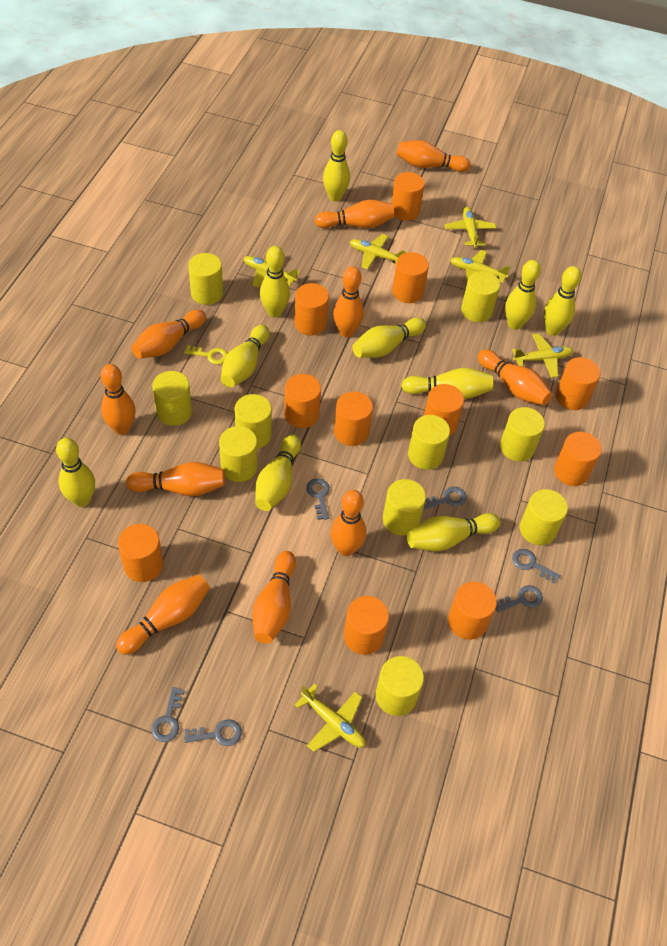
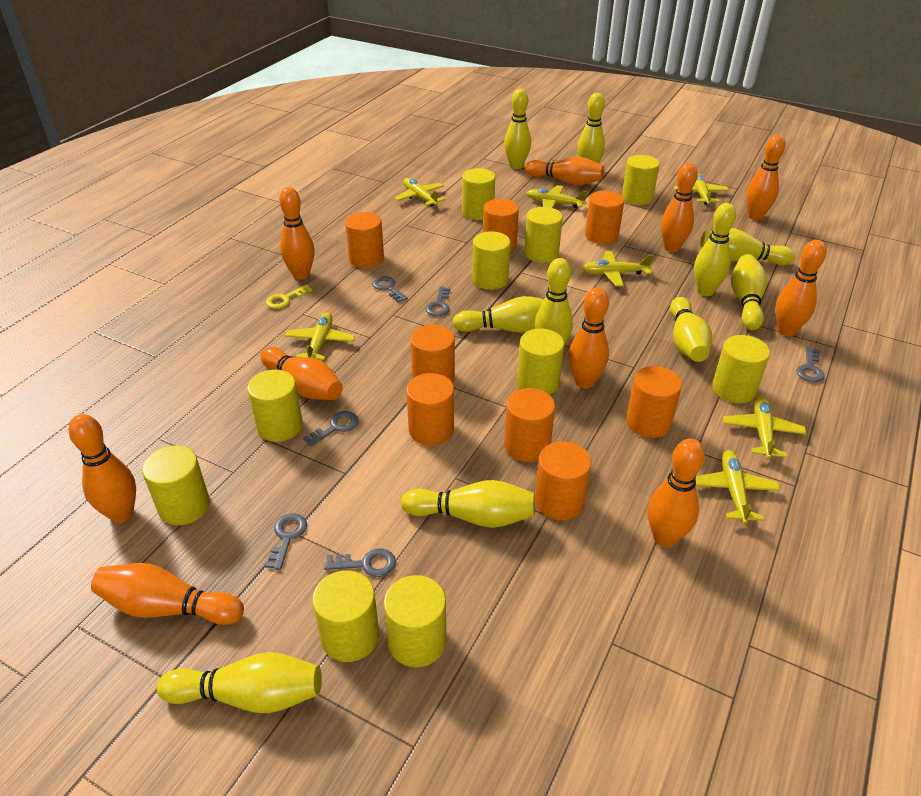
orange cylinder: 11 -> 8
yellow plane: 6 -> 7

